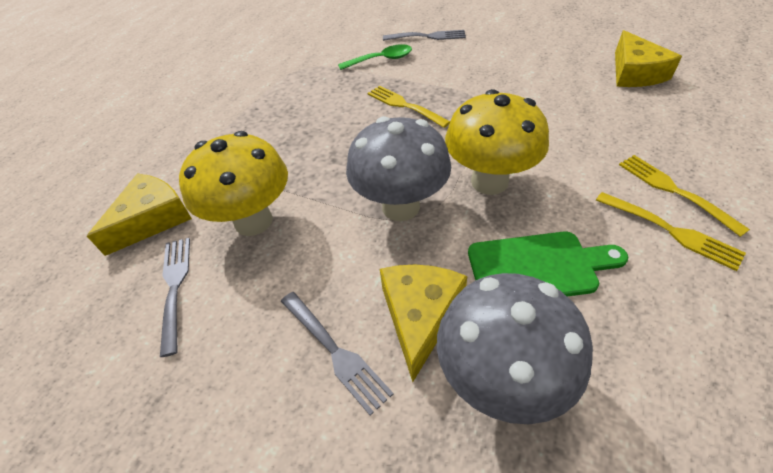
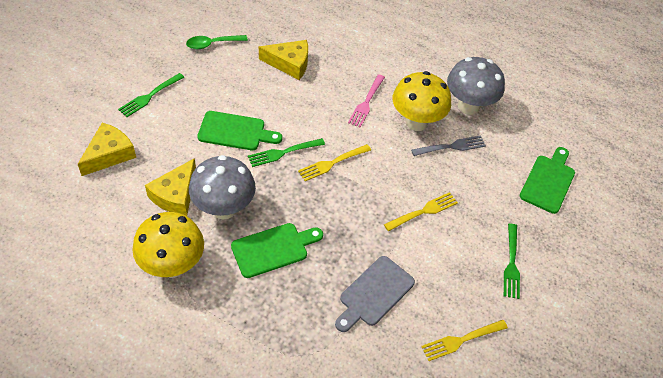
green cutting board: 1 -> 3
green fork: 0 -> 3
grey cutting board: 0 -> 1
grey fork: 3 -> 1
pink fork: 0 -> 1

